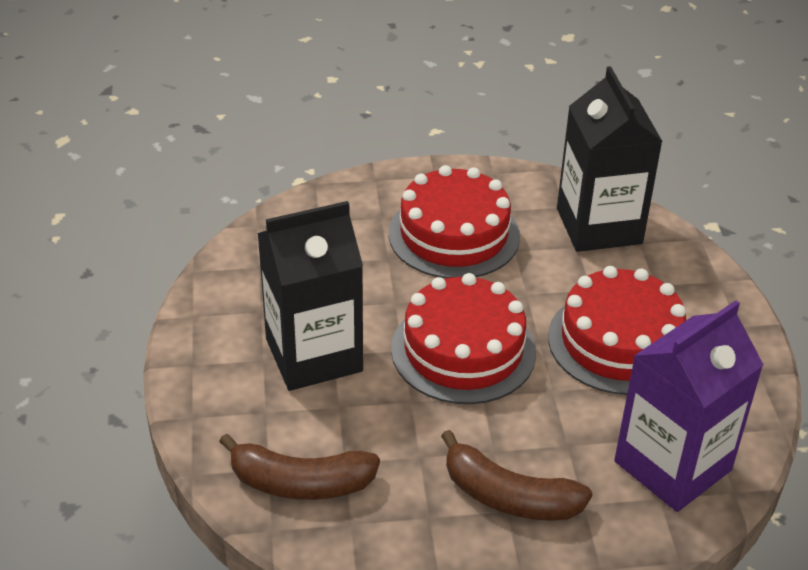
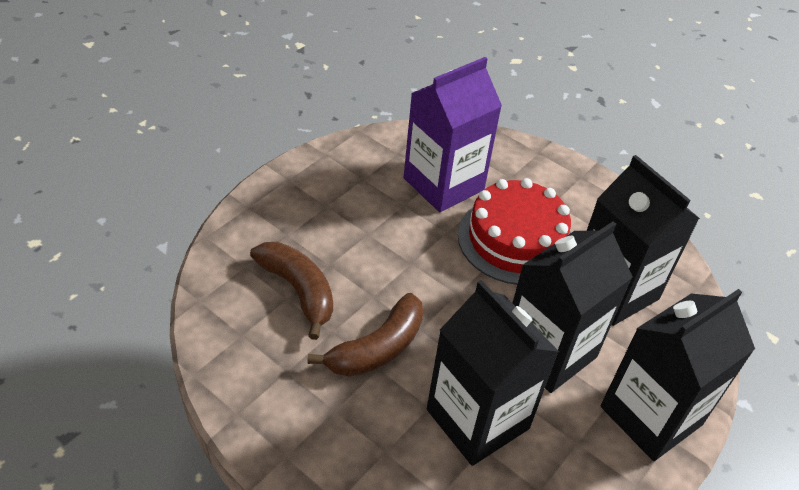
black carton: 2 -> 4
red cake: 3 -> 1

